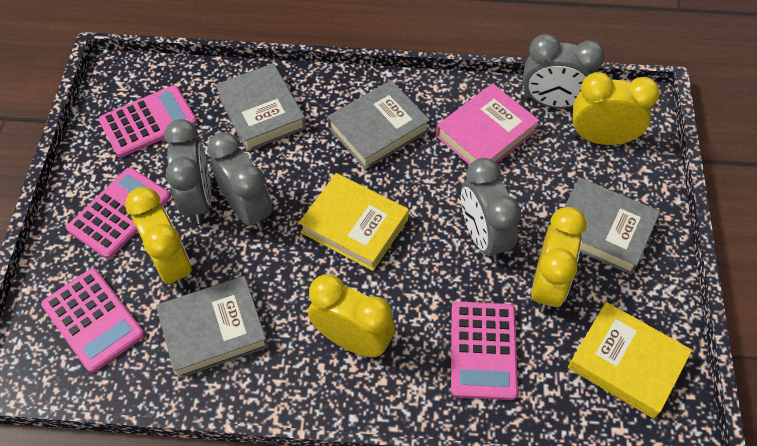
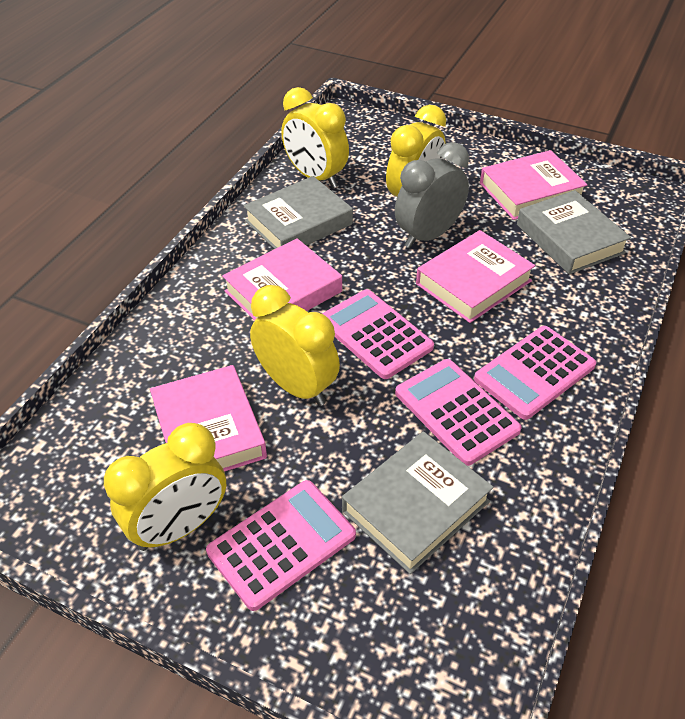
grey book: 4 -> 3
grey clock: 4 -> 1
pink book: 1 -> 4
yellow book: 2 -> 0

